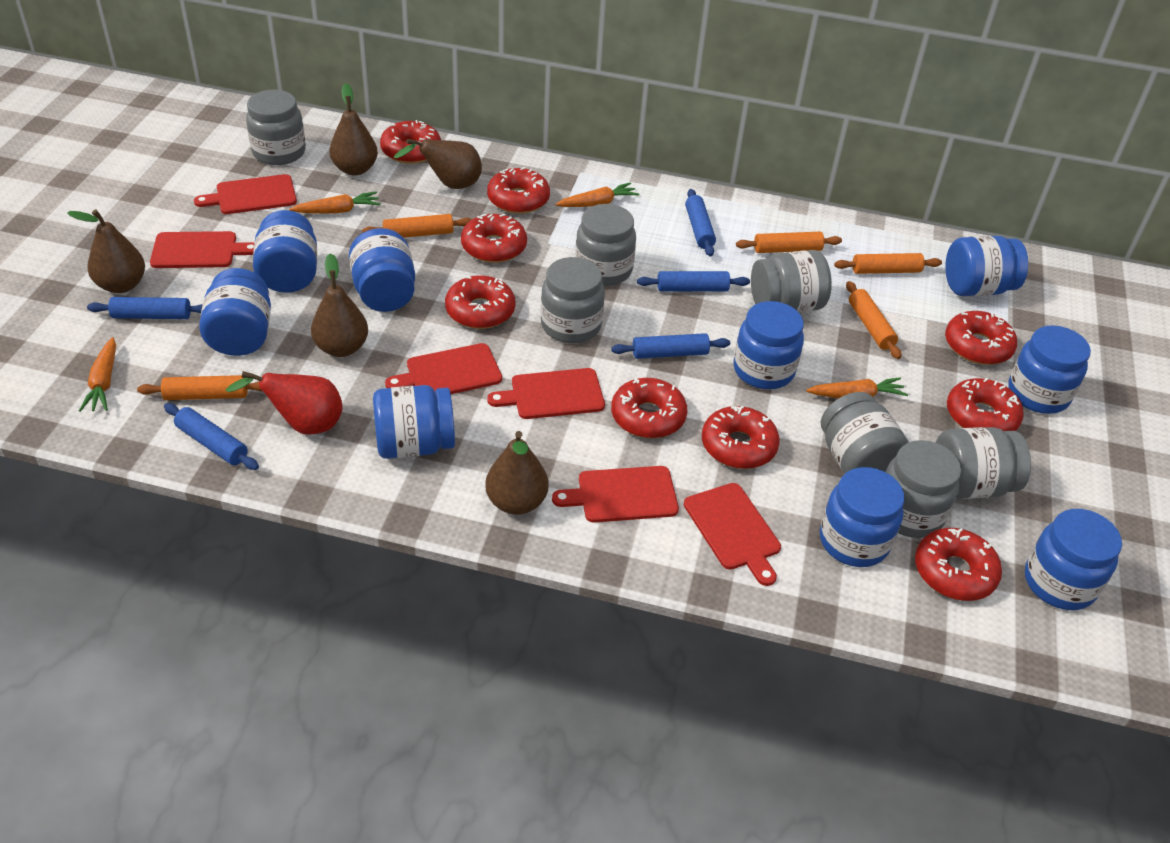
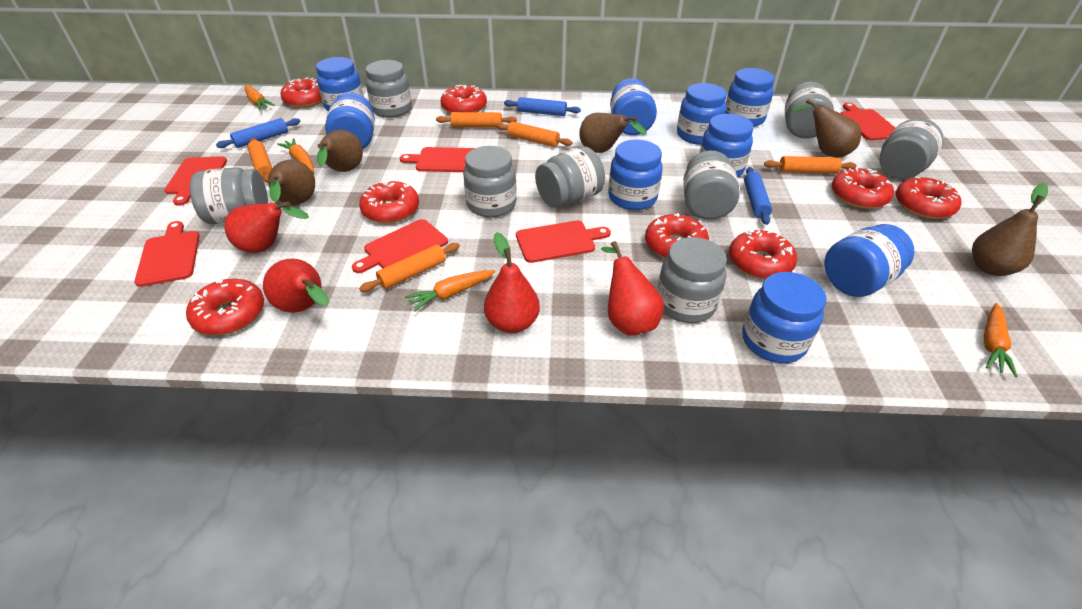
blue rolling pin: 5 -> 3
grey jar: 7 -> 8
red donut: 9 -> 8
red pear: 1 -> 4

